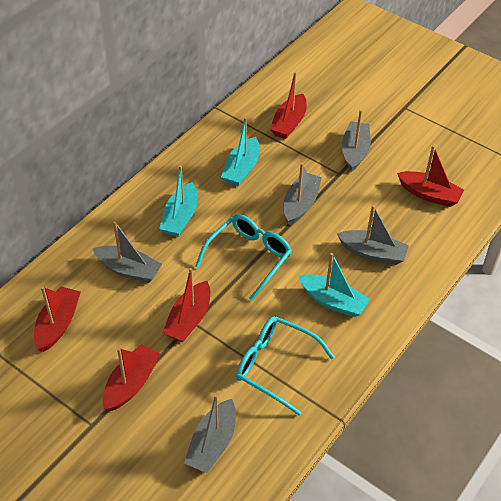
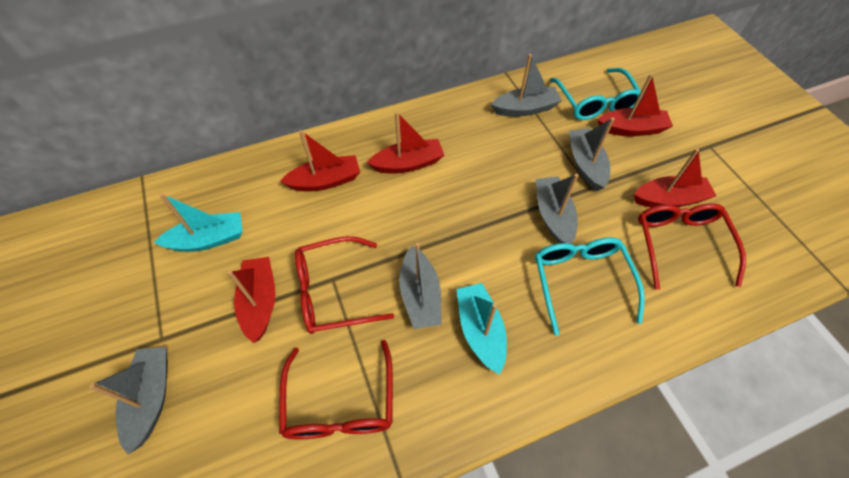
red glasses: 0 -> 3
turquoise boat: 3 -> 2

